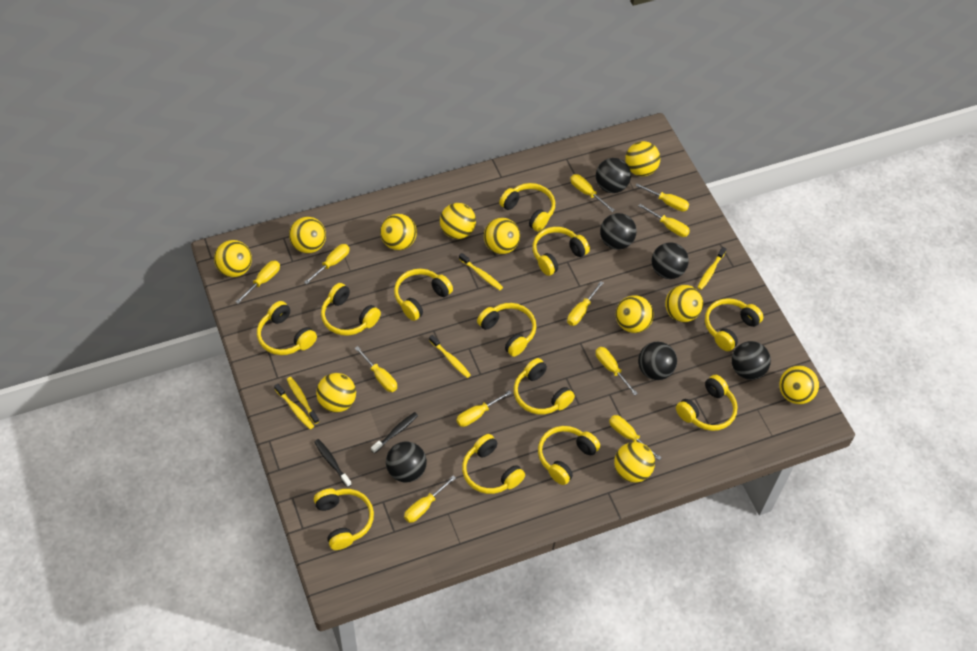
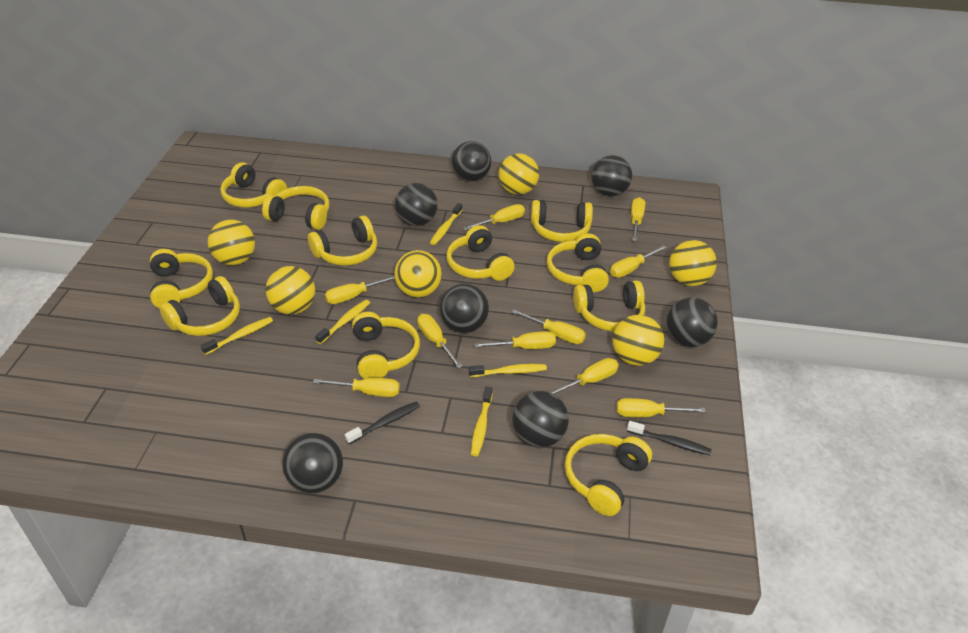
black ball: 6 -> 7
yellow ball: 11 -> 6
yellow headphones: 12 -> 11
yellow screwdriver: 11 -> 10

